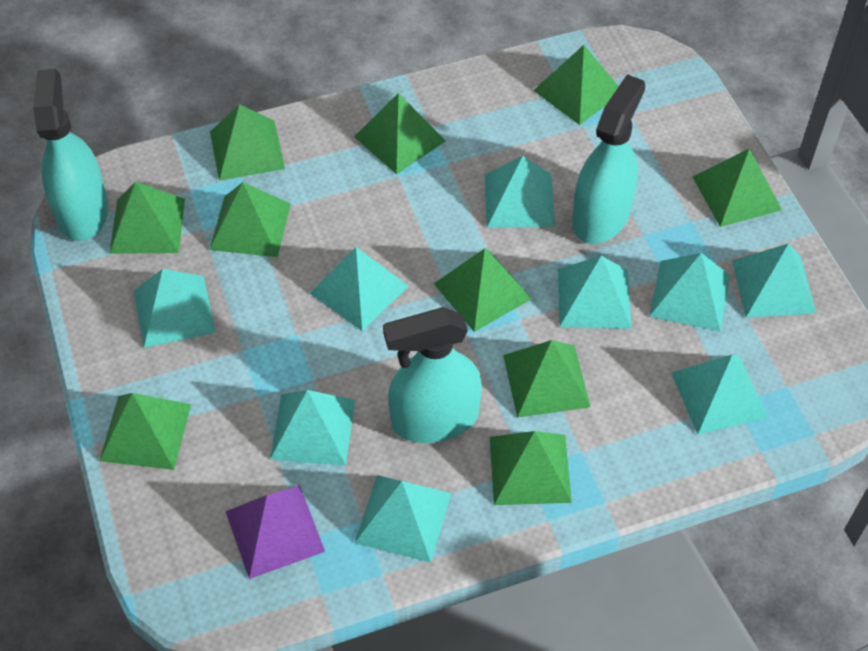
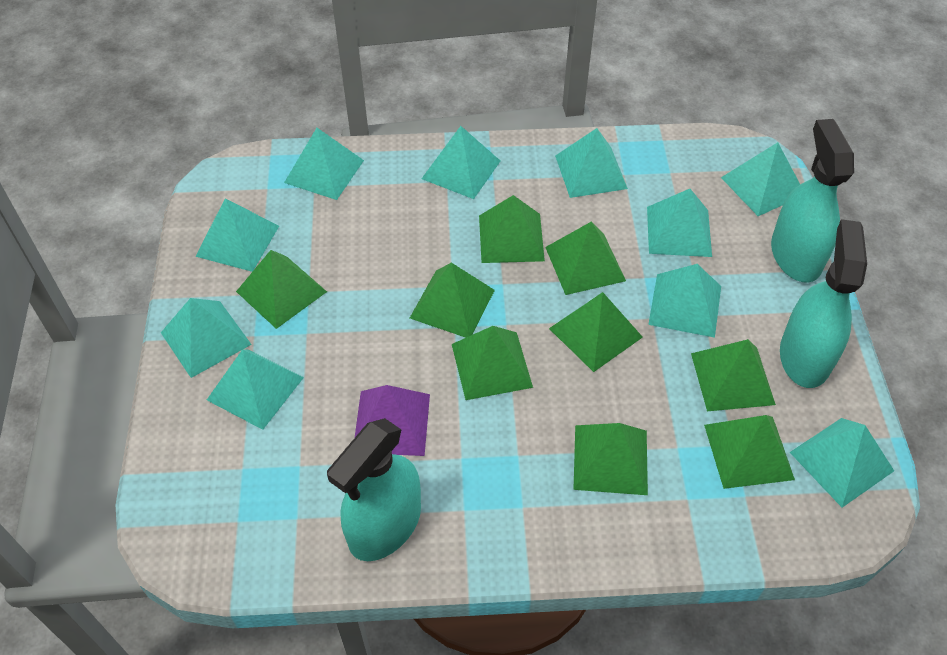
green pyramid: 10 -> 9
turquoise pyramid: 9 -> 10

